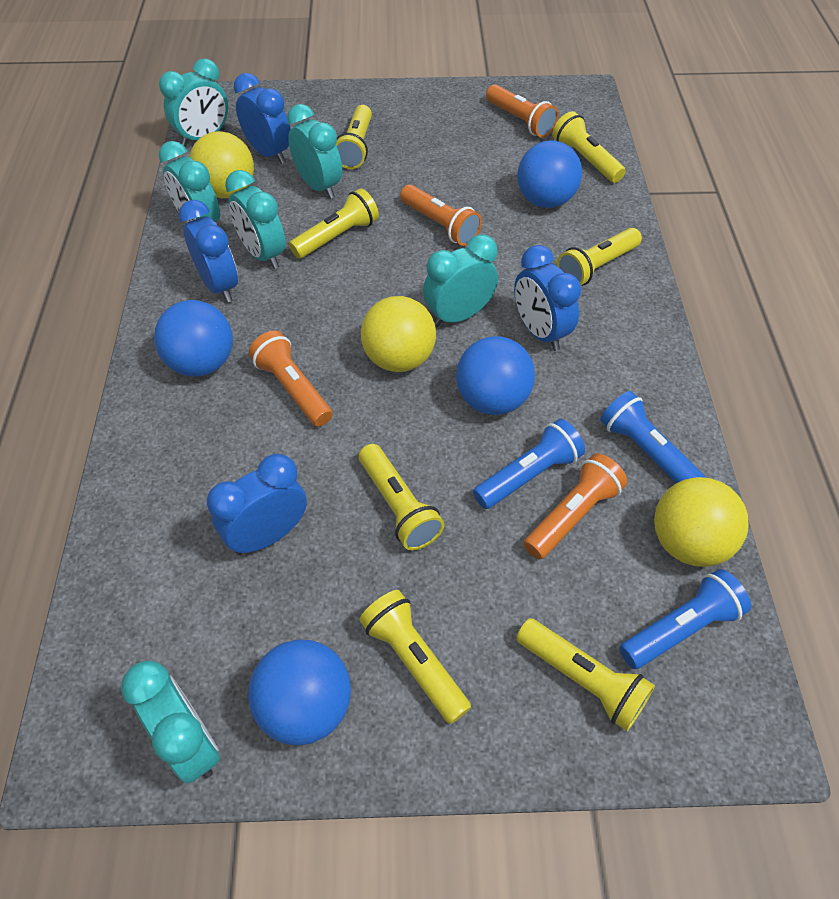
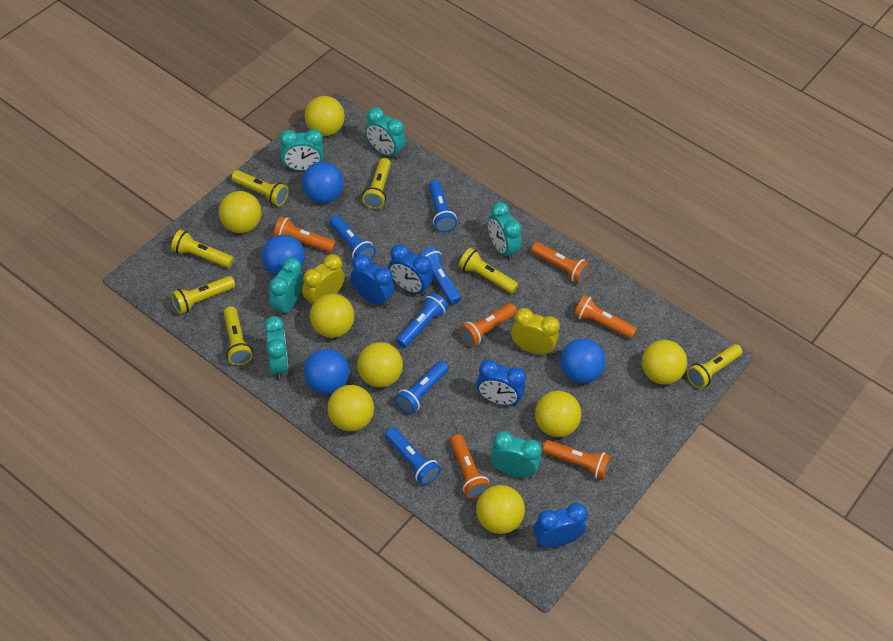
blue flashlight: 3 -> 6
orange flashlight: 4 -> 6
yellow ball: 3 -> 8
yellow clock: 0 -> 2

